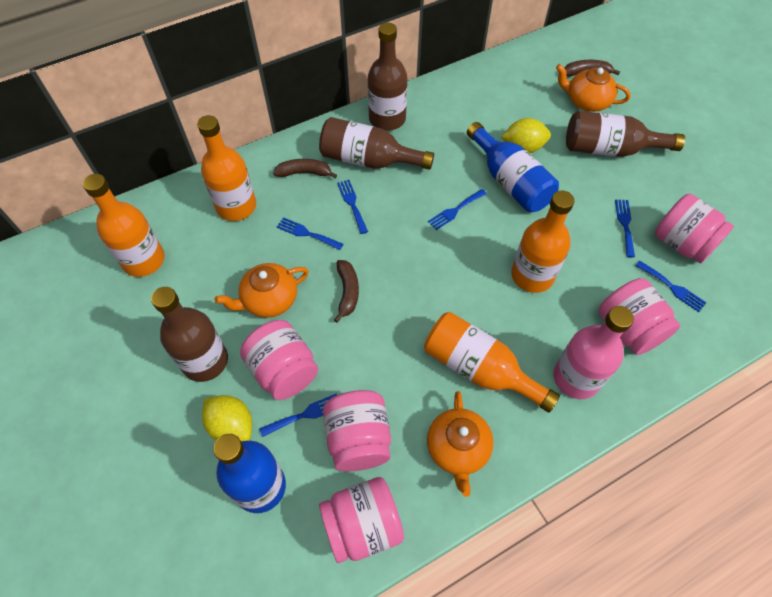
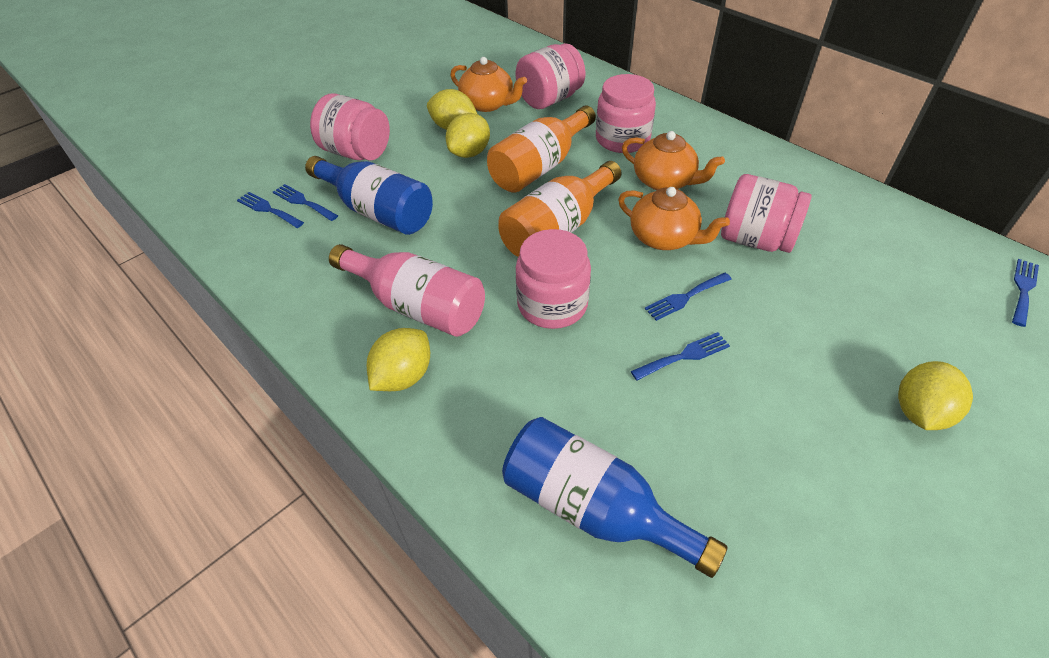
blue fork: 6 -> 5
brown banana: 3 -> 0
brown bottle: 4 -> 0
orange bottle: 4 -> 2
yellow lemon: 2 -> 4

